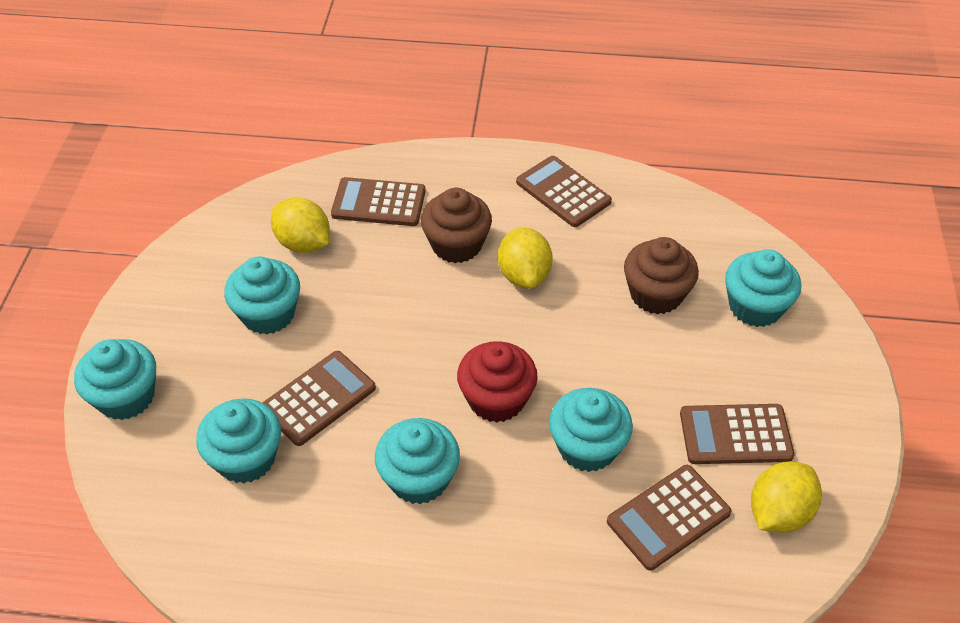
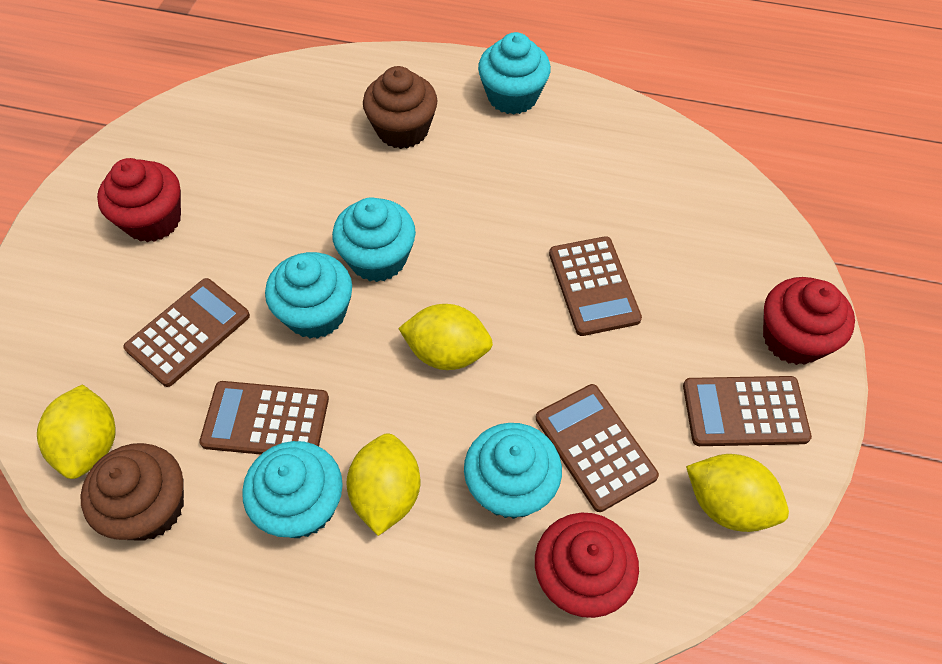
red cupcake: 1 -> 3
turquoise cupcake: 6 -> 5
yellow lemon: 3 -> 4

